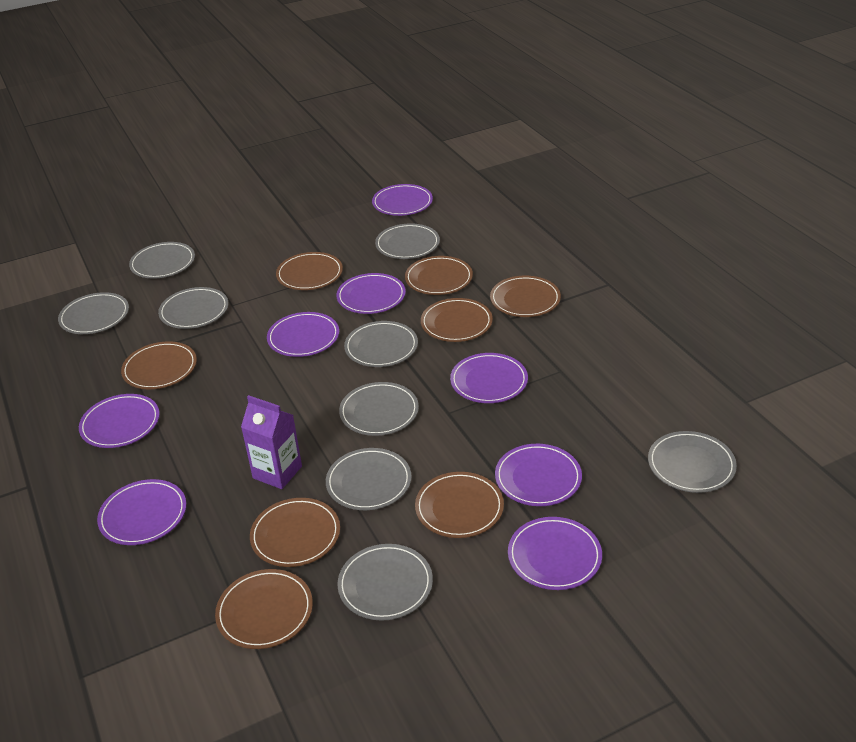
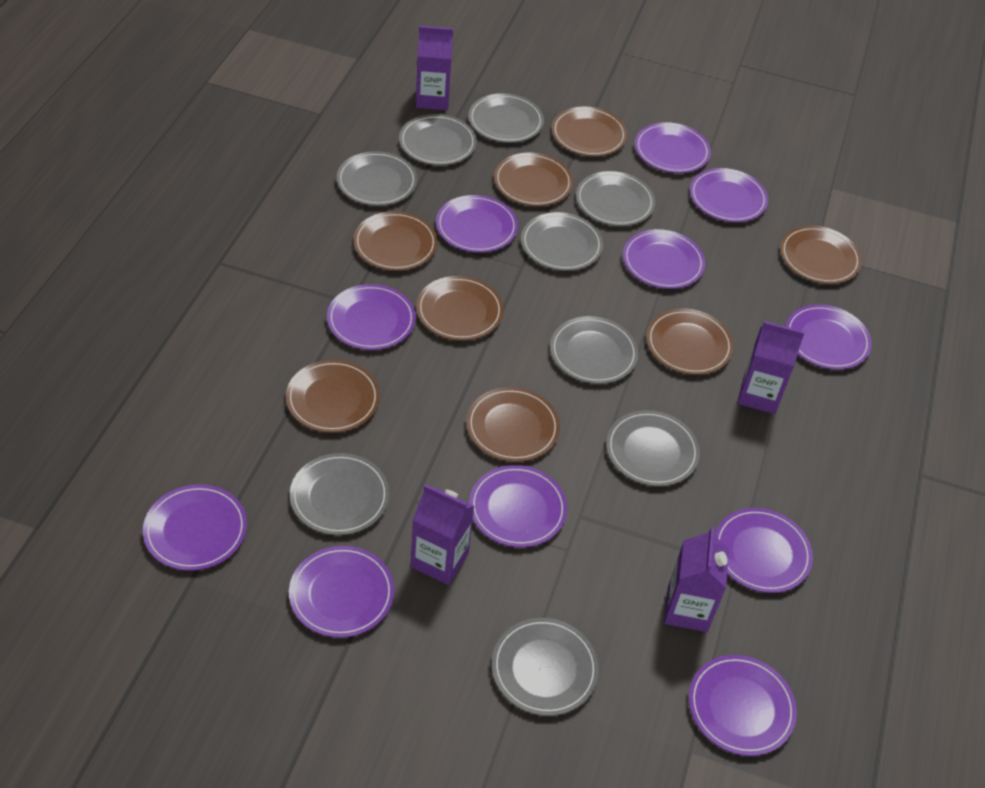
purple carton: 1 -> 4
purple plate: 8 -> 11

